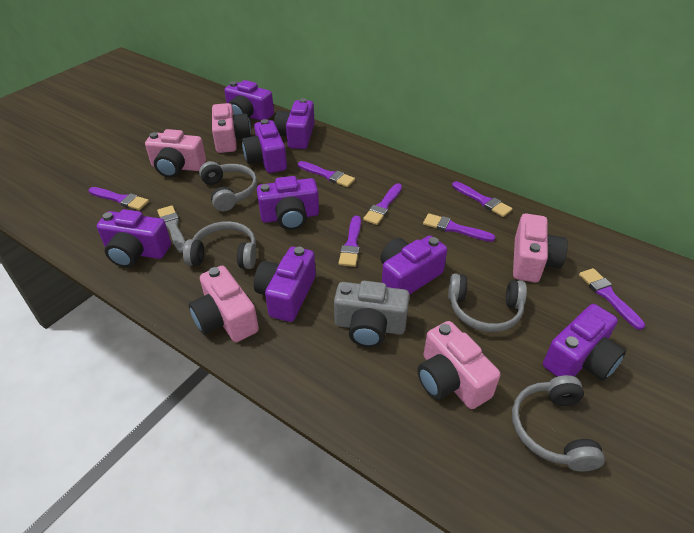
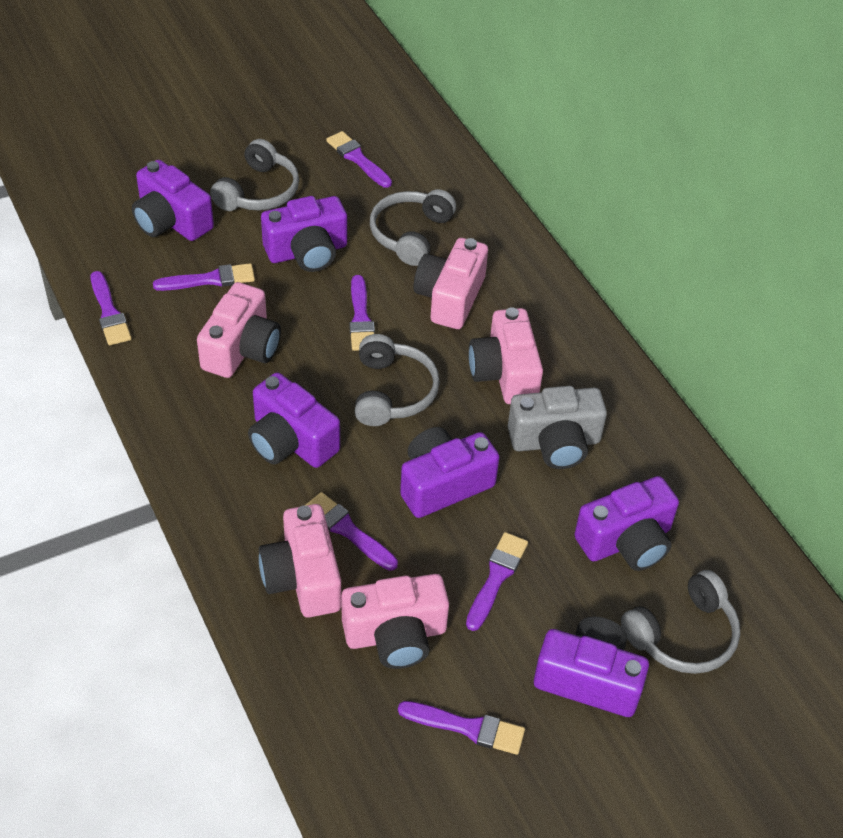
grey brush: 1 -> 0
purple camera: 8 -> 6

